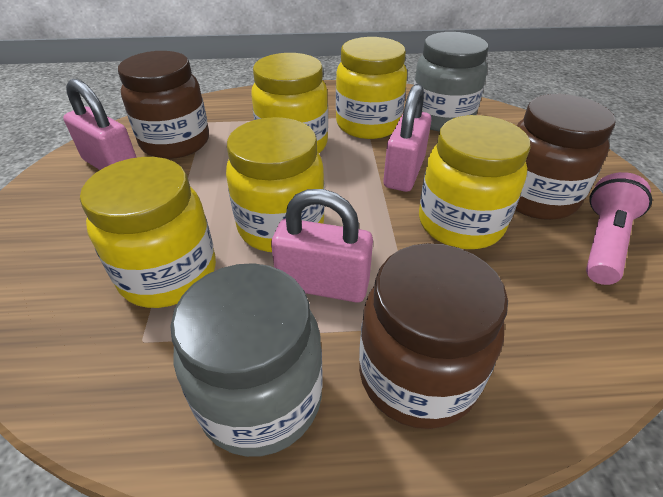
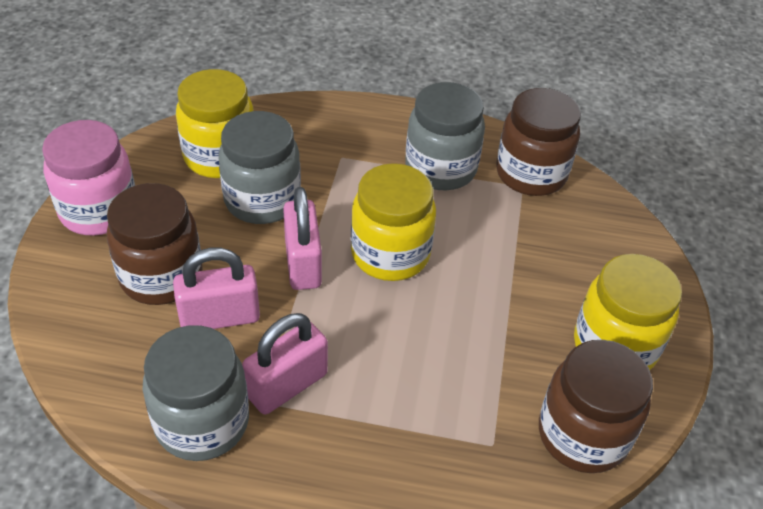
grey jar: 2 -> 3
pink flashlight: 1 -> 0
pink jar: 0 -> 1
yellow jar: 5 -> 3

